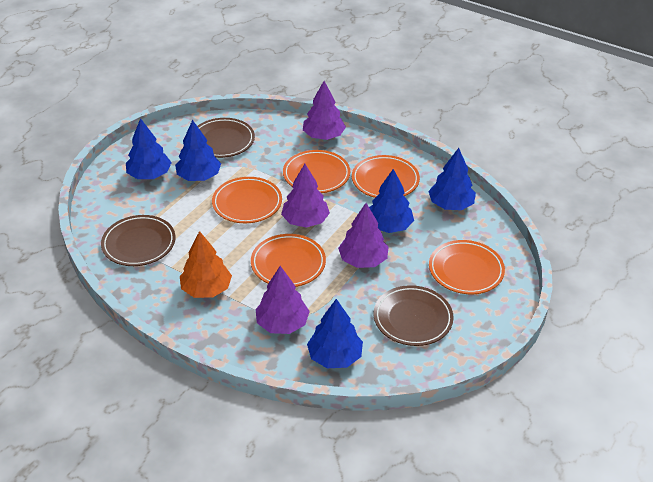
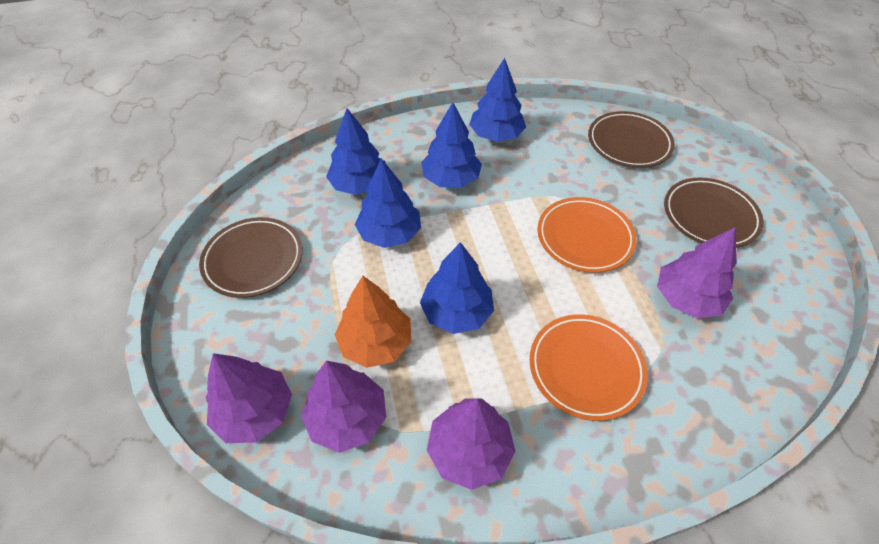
orange plate: 5 -> 2

